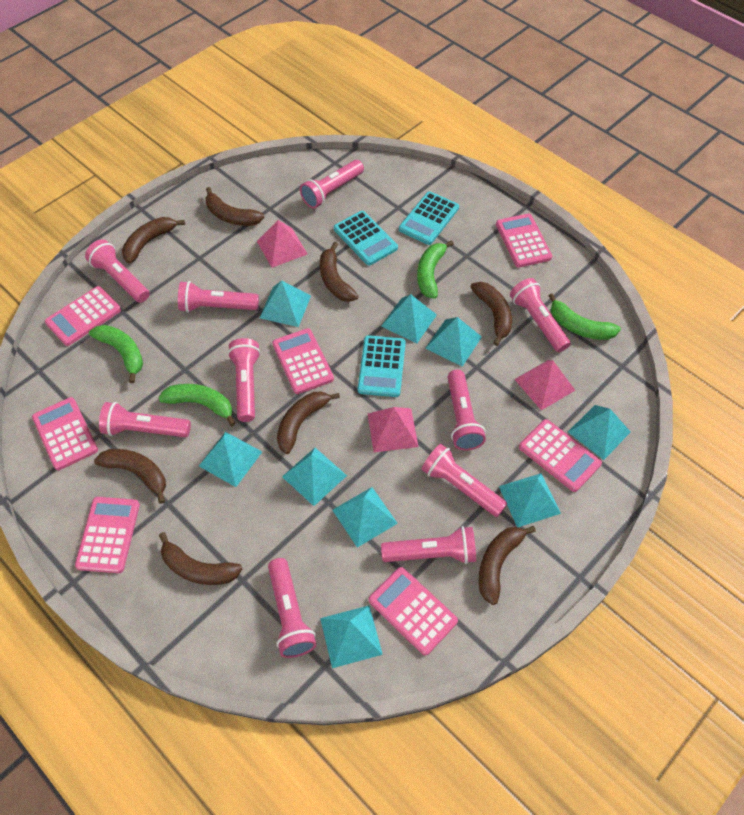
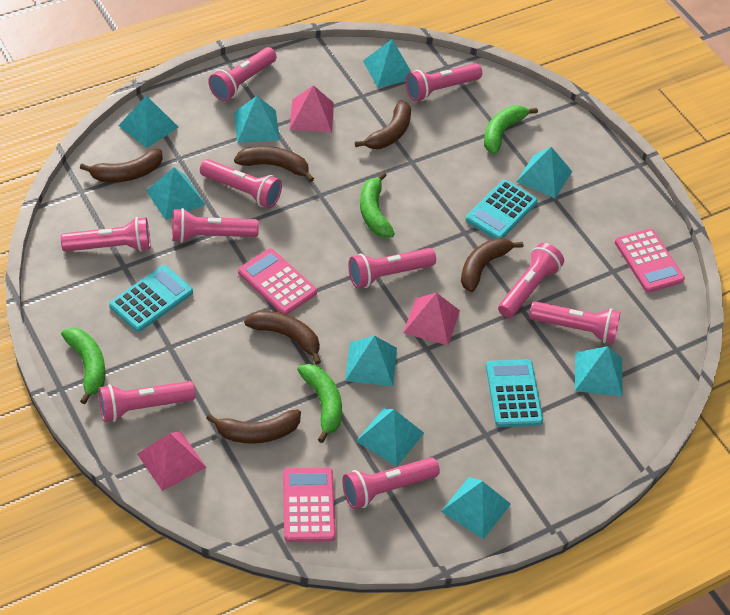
brown banana: 8 -> 6
pink calculator: 7 -> 3

